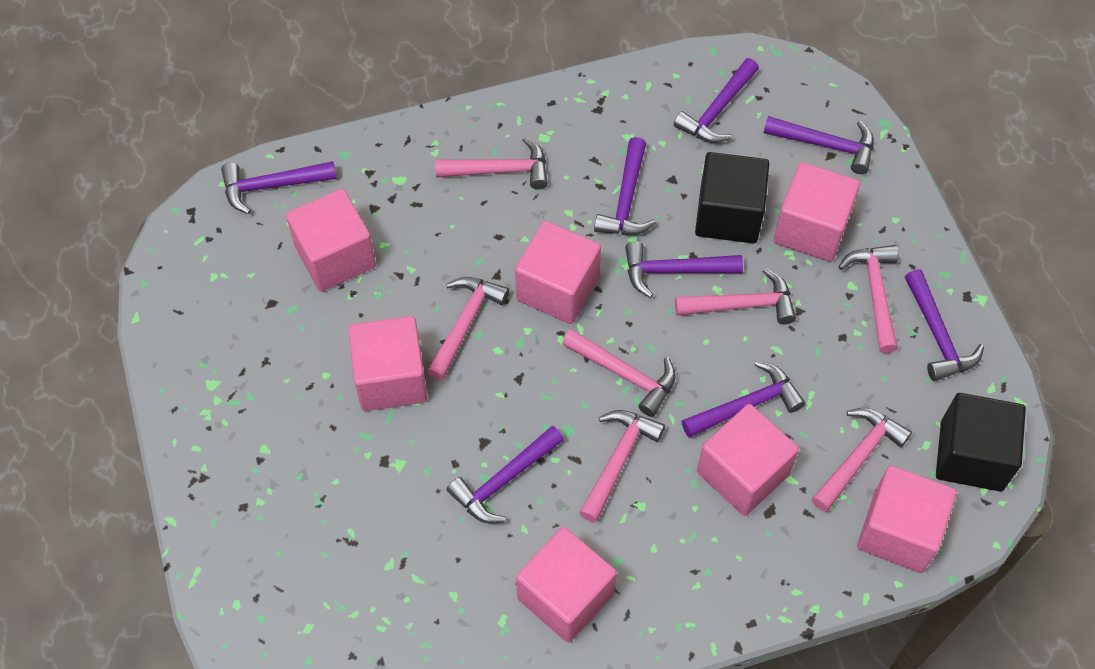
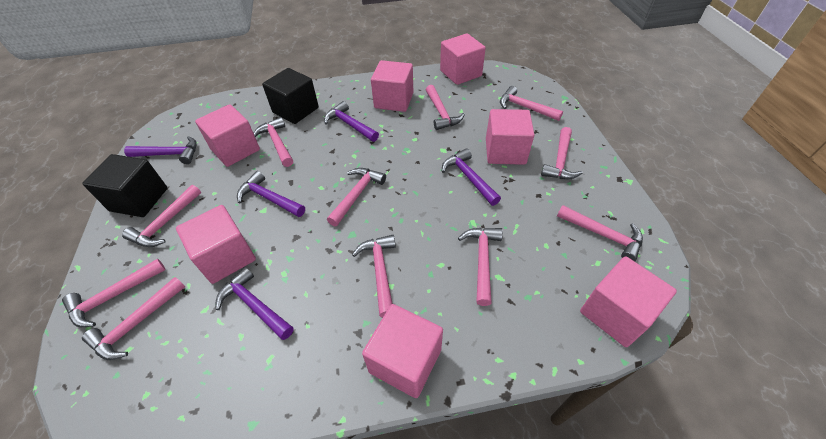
pink hammer: 7 -> 11
purple hammer: 8 -> 5

